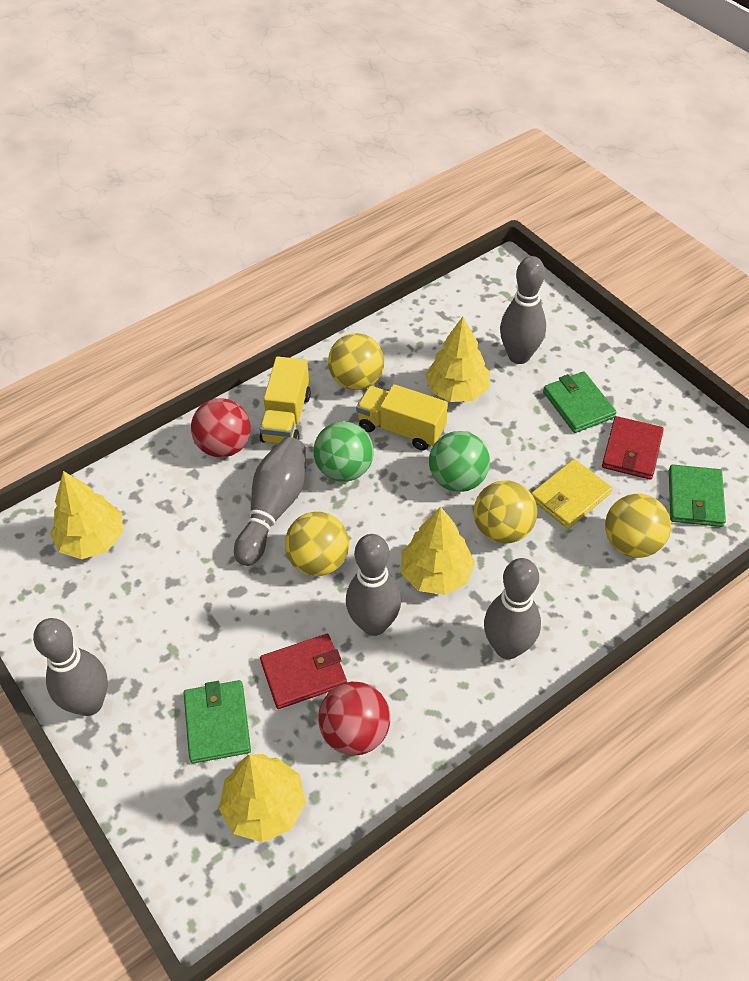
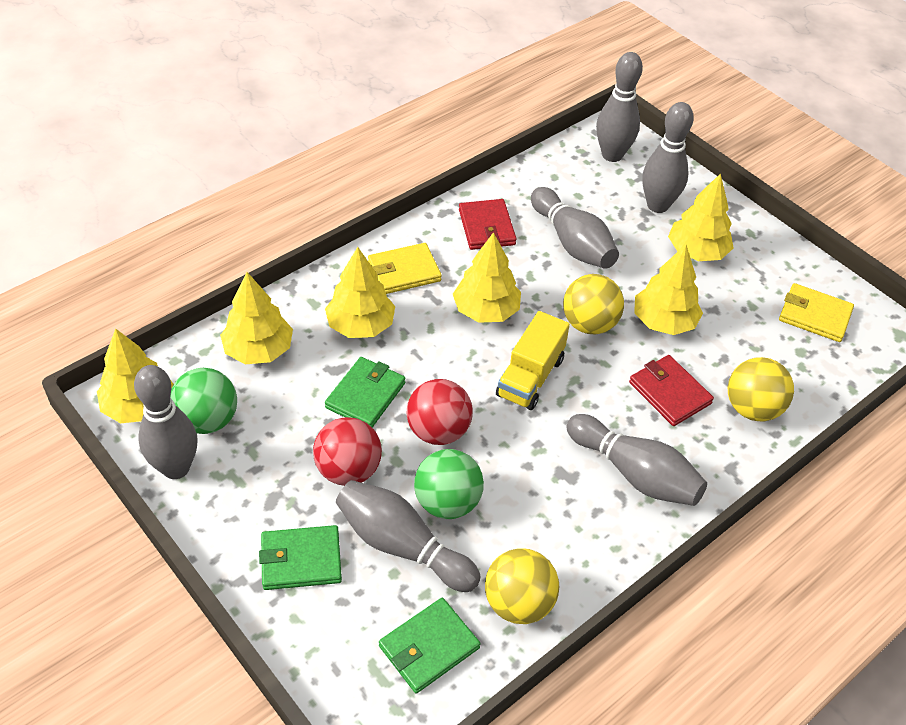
grey bowling pin: 5 -> 6
yellow ball: 4 -> 3
yellow tree: 4 -> 6
yellow truck: 2 -> 1
yellow wallet: 1 -> 2

